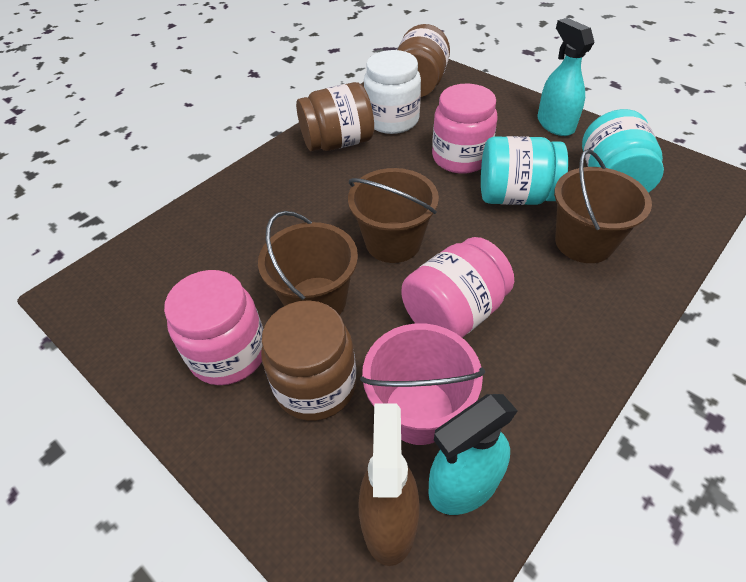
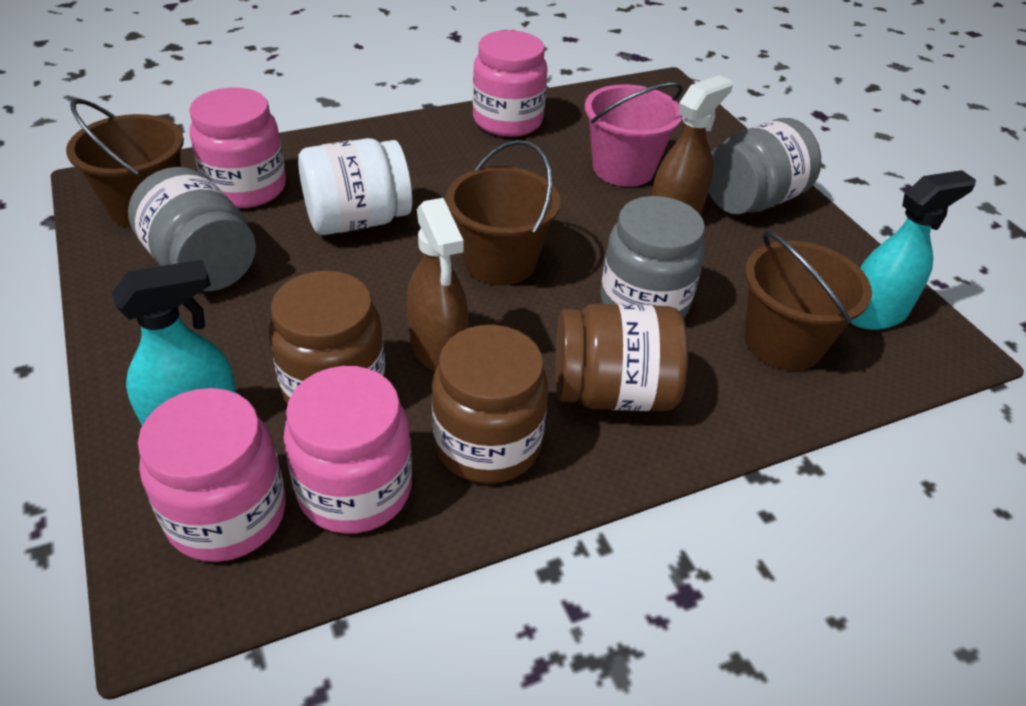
brown spray bottle: 1 -> 2
grey jar: 0 -> 3
pink jar: 3 -> 4
turquoise jar: 2 -> 0

